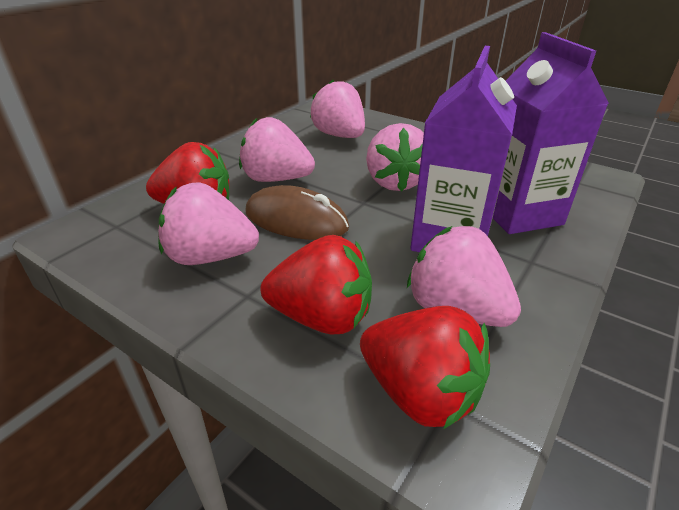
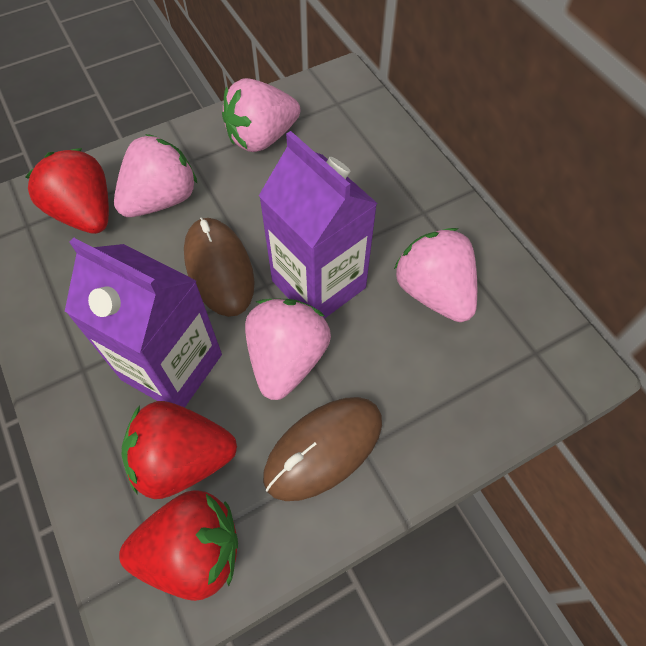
brown mouse: 1 -> 2
pink strawberry: 5 -> 4

